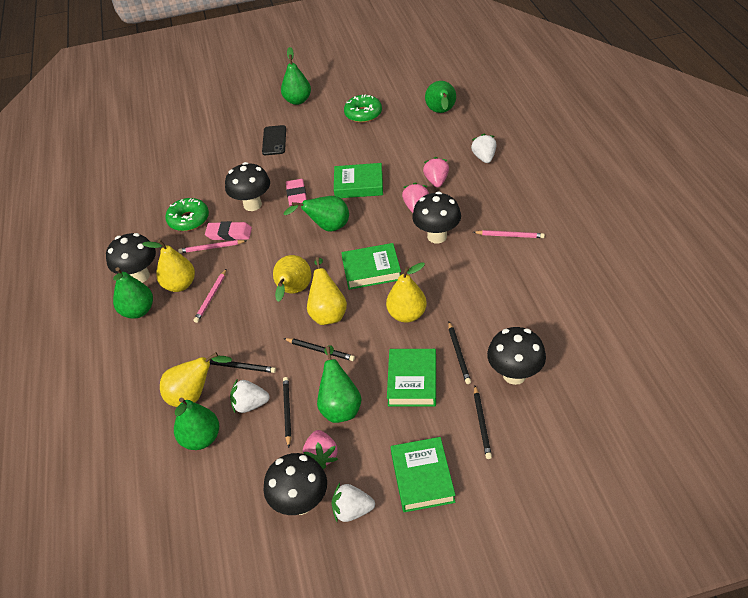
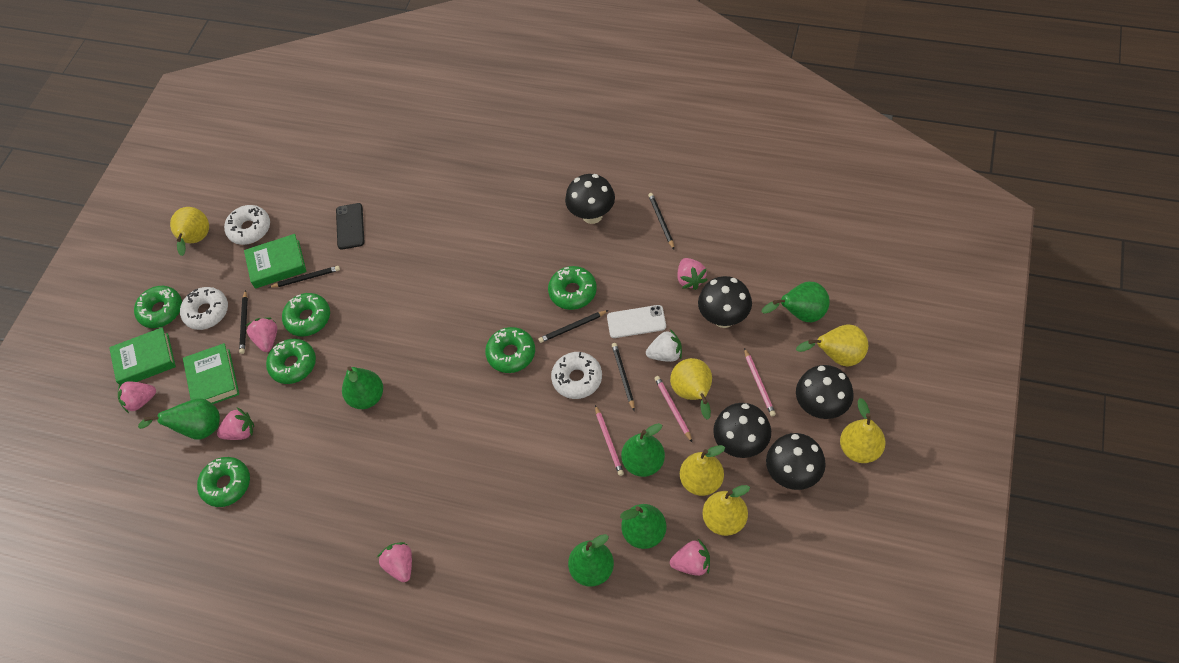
green book: 4 -> 3
green donut: 2 -> 6
pink eraser: 2 -> 0
pink strawberry: 3 -> 6
white donut: 0 -> 3
white phone: 0 -> 1
white strawberry: 3 -> 1
yellow pear: 5 -> 6

